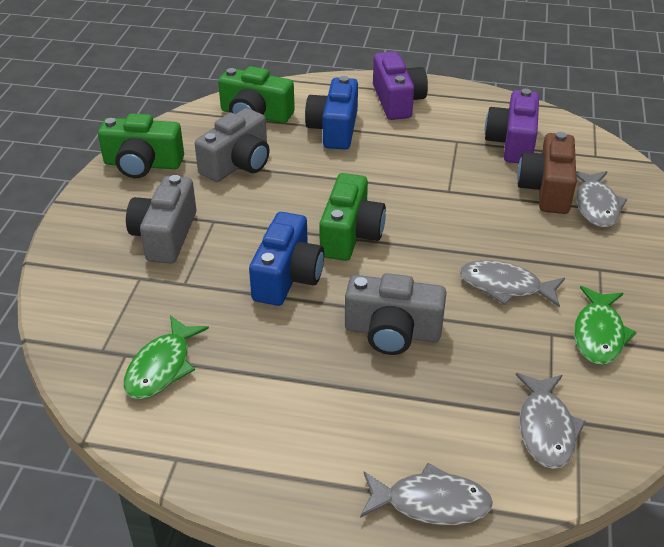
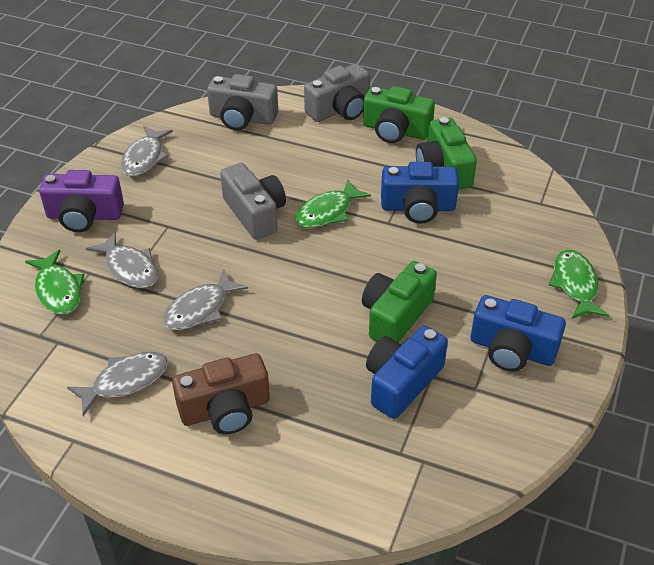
blue camera: 2 -> 3
green fish: 2 -> 3
purple camera: 2 -> 1

